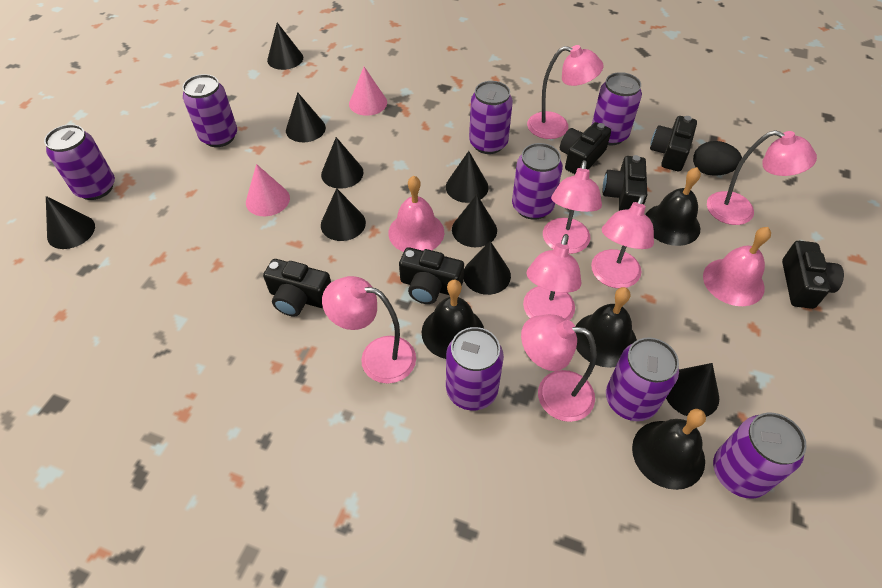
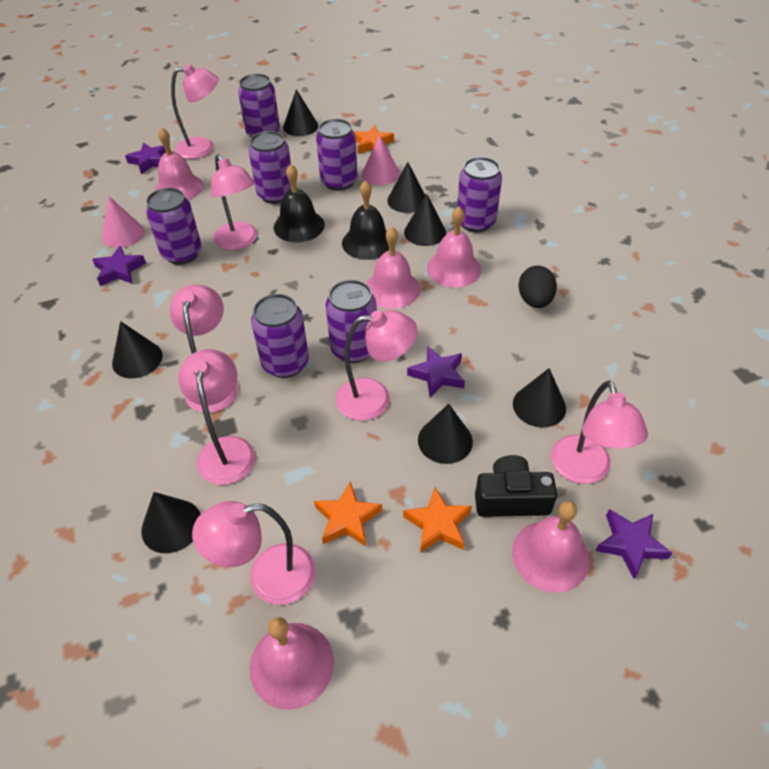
black bell: 4 -> 2
black camera: 6 -> 1
black cone: 9 -> 7
orange star: 0 -> 3
pink bell: 2 -> 5
purple can: 8 -> 7
purple star: 0 -> 4

